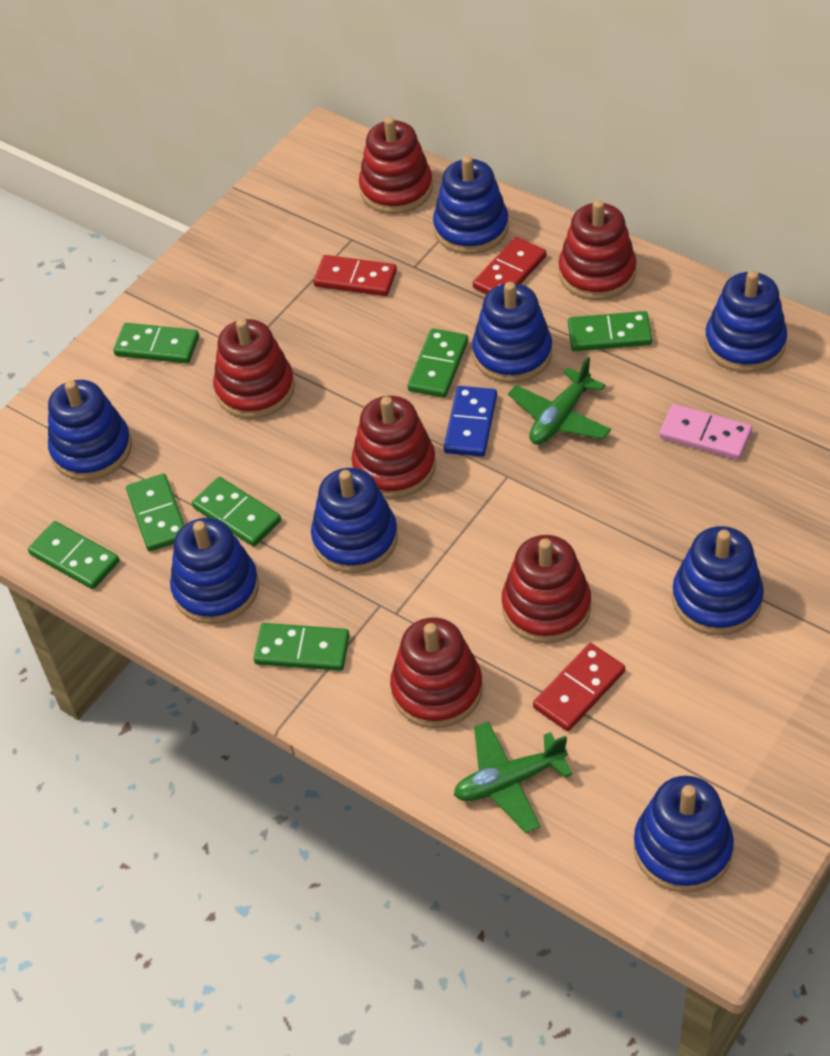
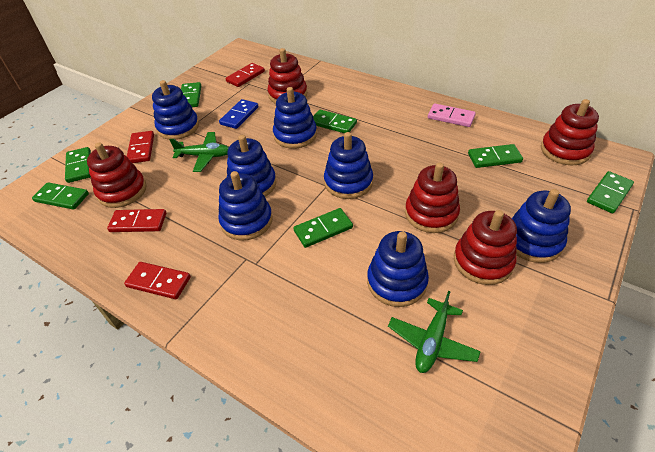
blue stacking toy: 8 -> 7
red domino: 3 -> 4
red stacking toy: 6 -> 5

